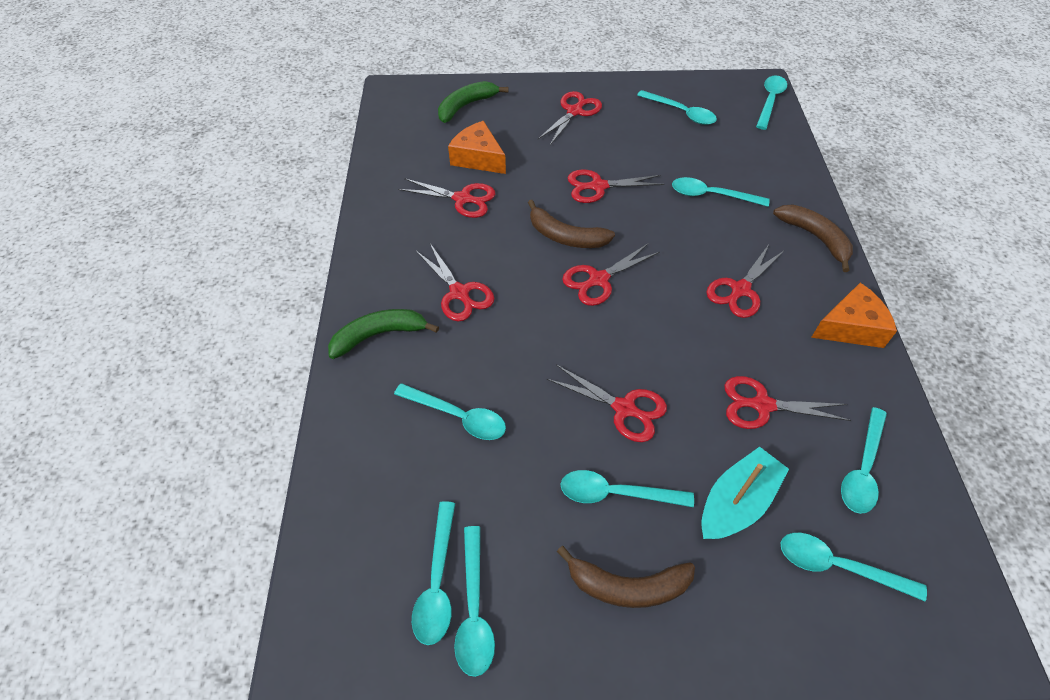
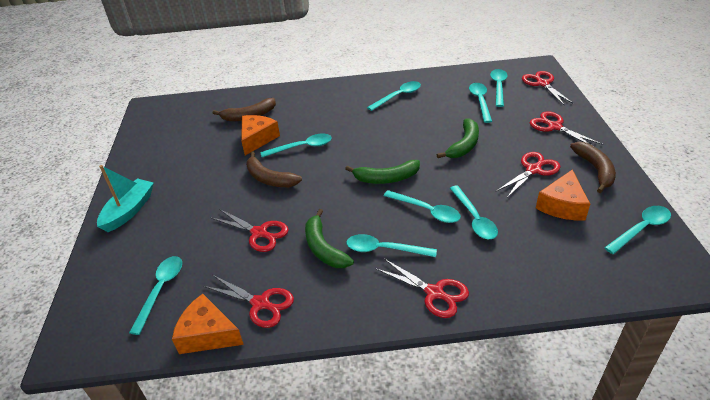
green banana: 2 -> 3
orange cheese: 2 -> 3
red scissors: 8 -> 6

